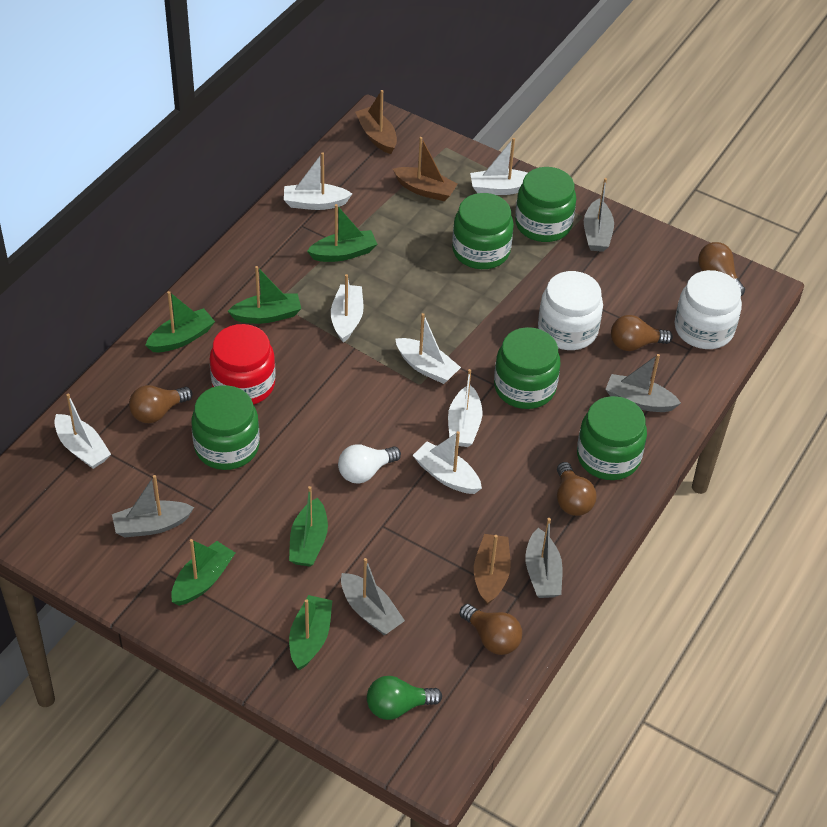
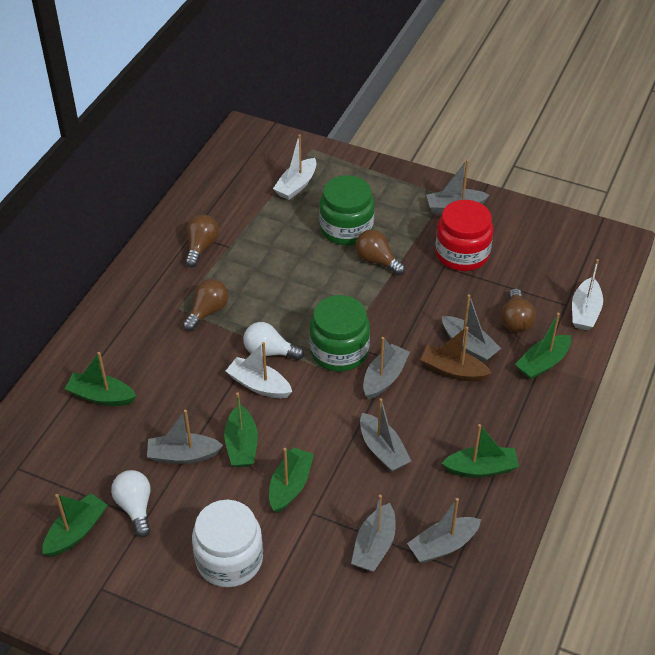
brown boat: 3 -> 1
brown light bulb: 5 -> 4
green jar: 5 -> 2
green light bulb: 1 -> 0
grey boat: 5 -> 7
white boat: 7 -> 3
white jar: 2 -> 1
white light bulb: 1 -> 2

